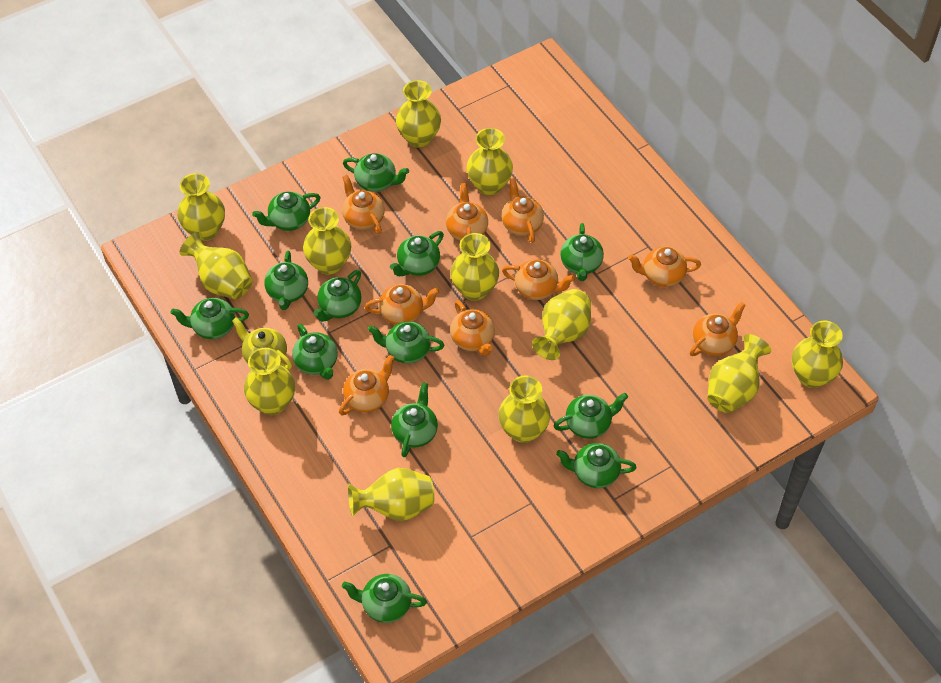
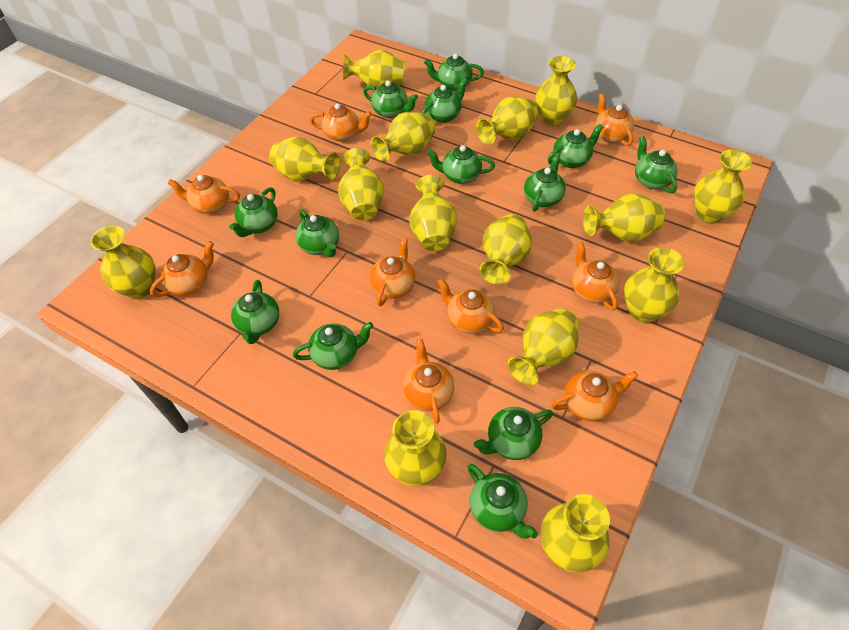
yellow teapot: 1 -> 0
yellow vase: 12 -> 15

